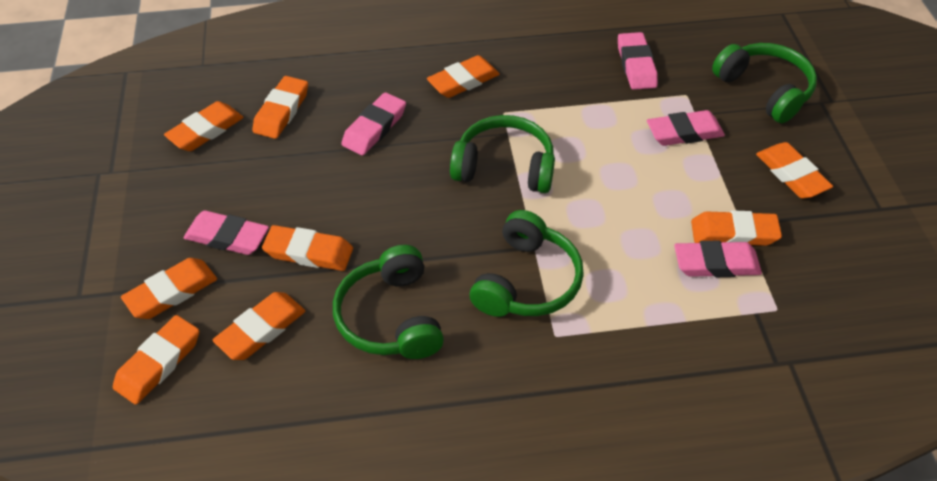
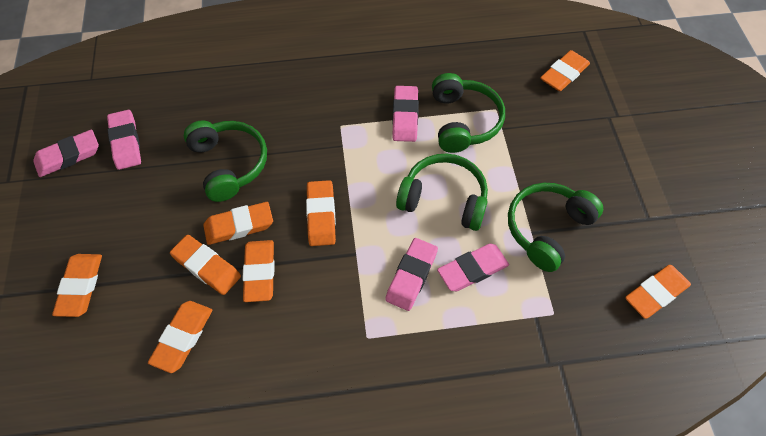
orange eraser: 9 -> 8

